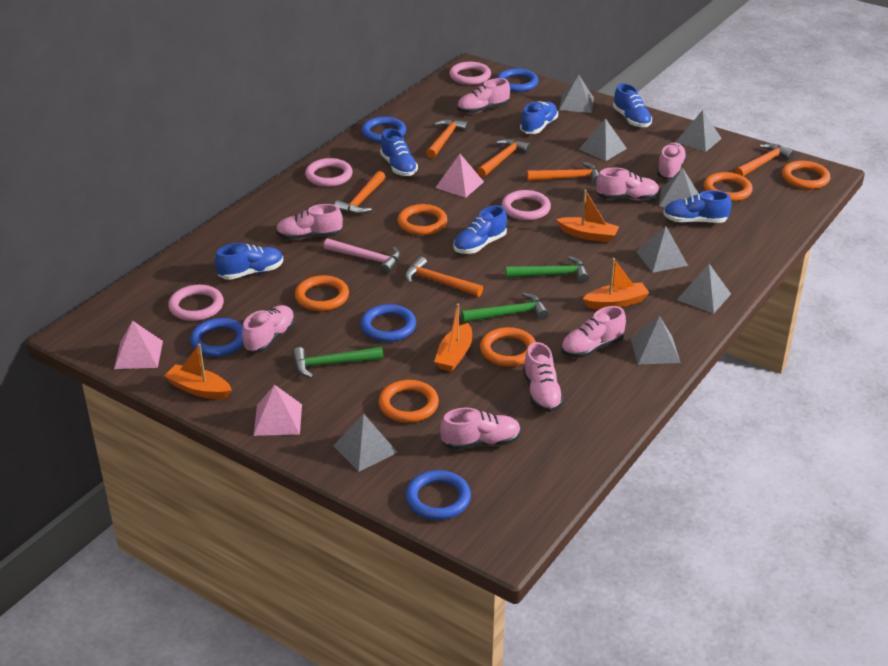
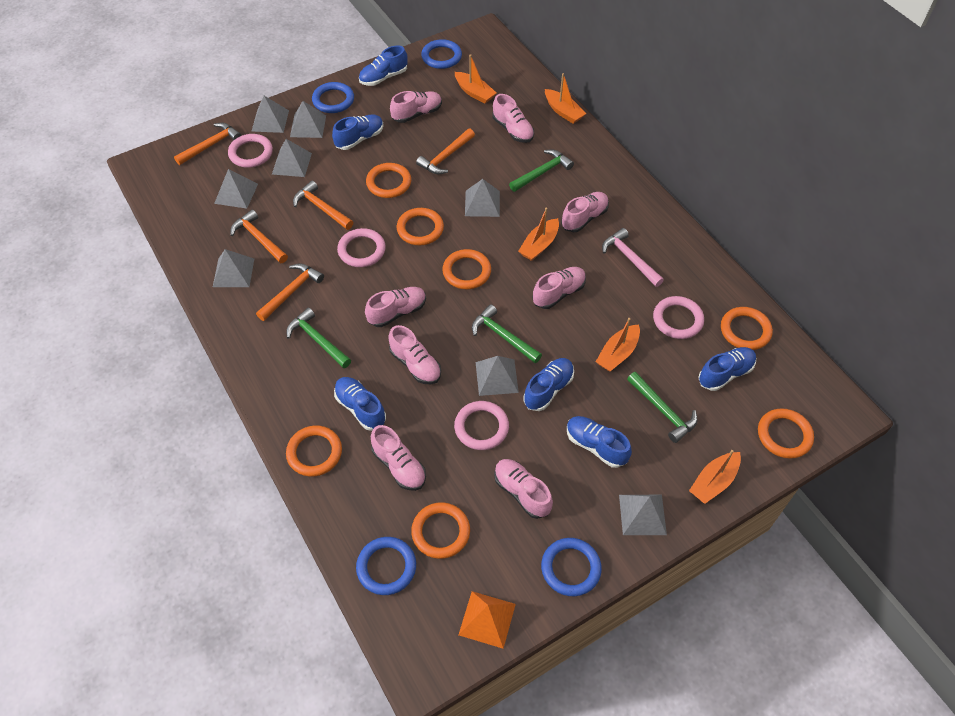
blue ring: 5 -> 4
green hammer: 3 -> 4
orange boat: 4 -> 5
orange hammer: 6 -> 5
orange pyramid: 0 -> 1
orange ring: 6 -> 7
pink pyramid: 3 -> 0

